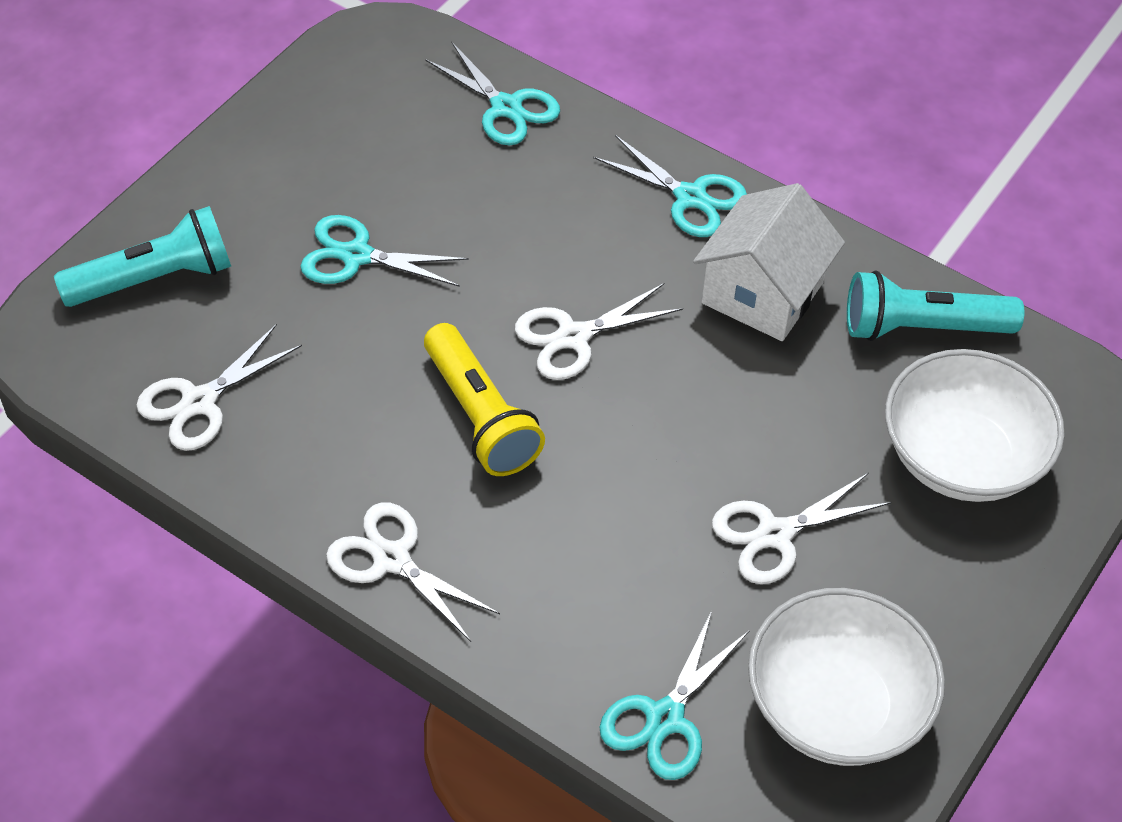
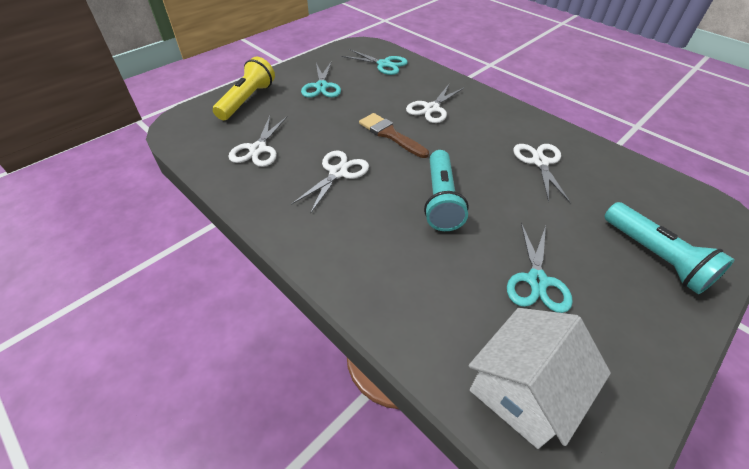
brown brush: 0 -> 1
turquoise scissors: 4 -> 3
white bowl: 2 -> 0

